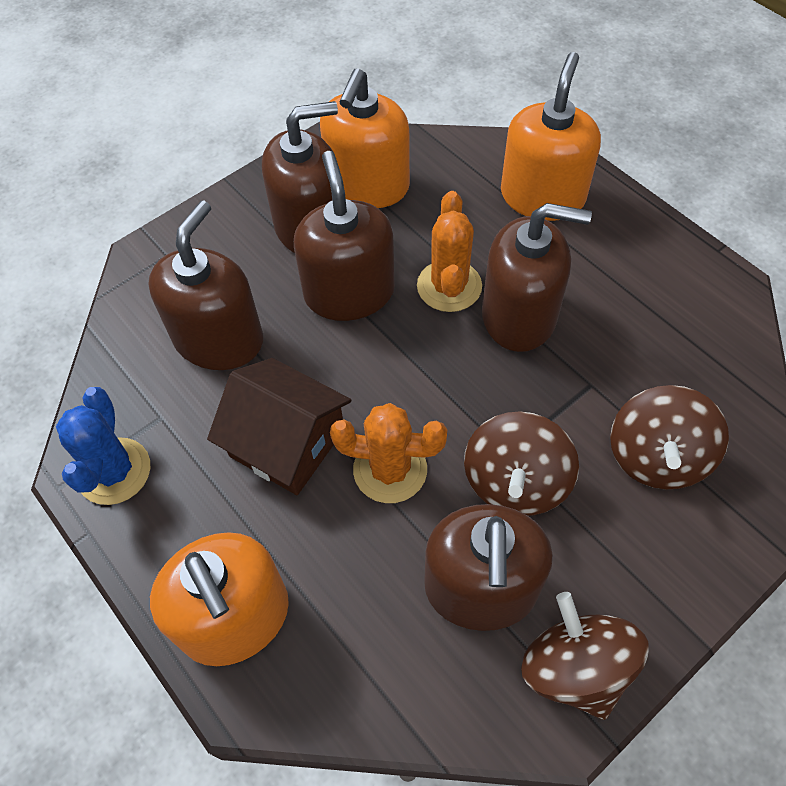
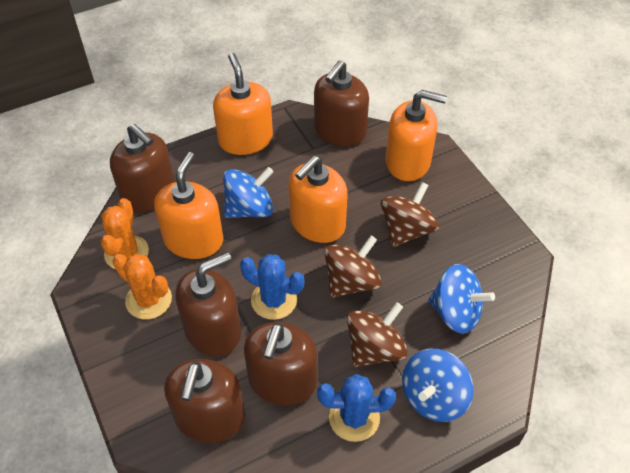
blue cactus: 1 -> 2
blue spinning top: 0 -> 3
brown house: 1 -> 0
orange soap dispenser: 3 -> 4

